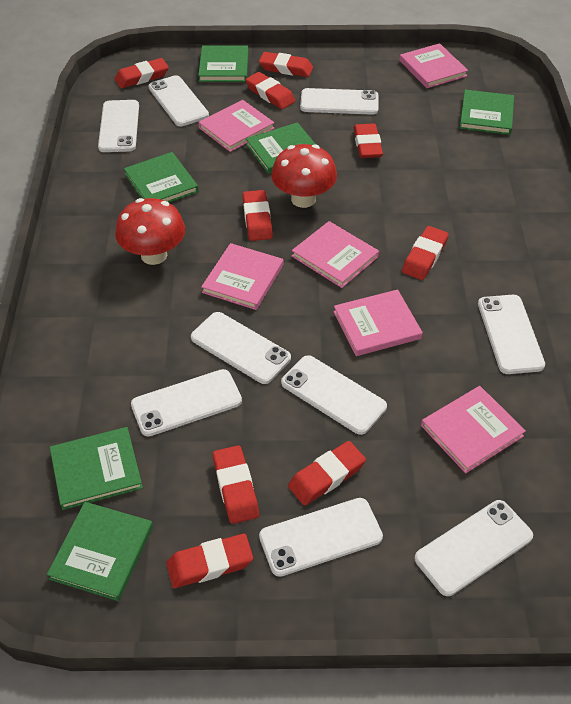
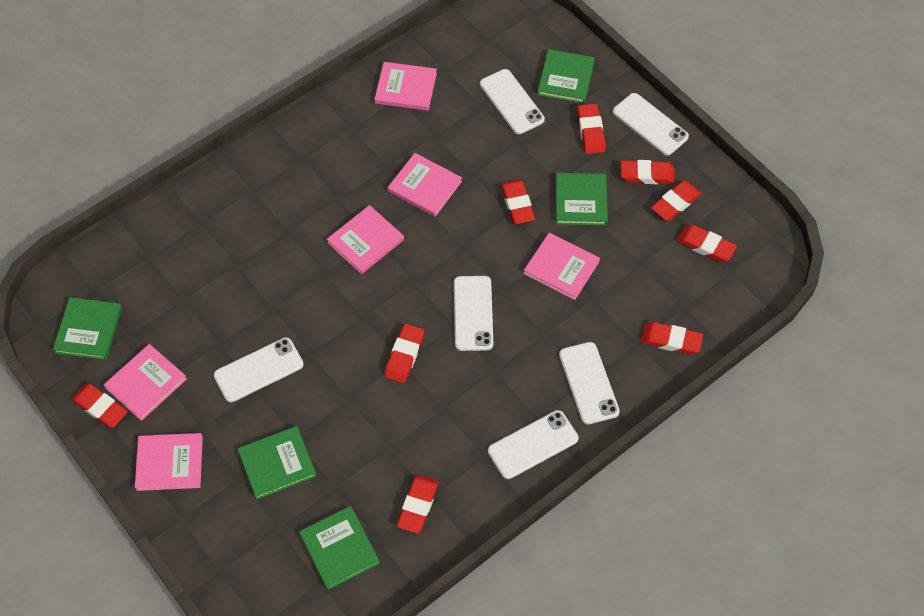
green book: 6 -> 5
red mushroom: 2 -> 0
white phone: 9 -> 6

